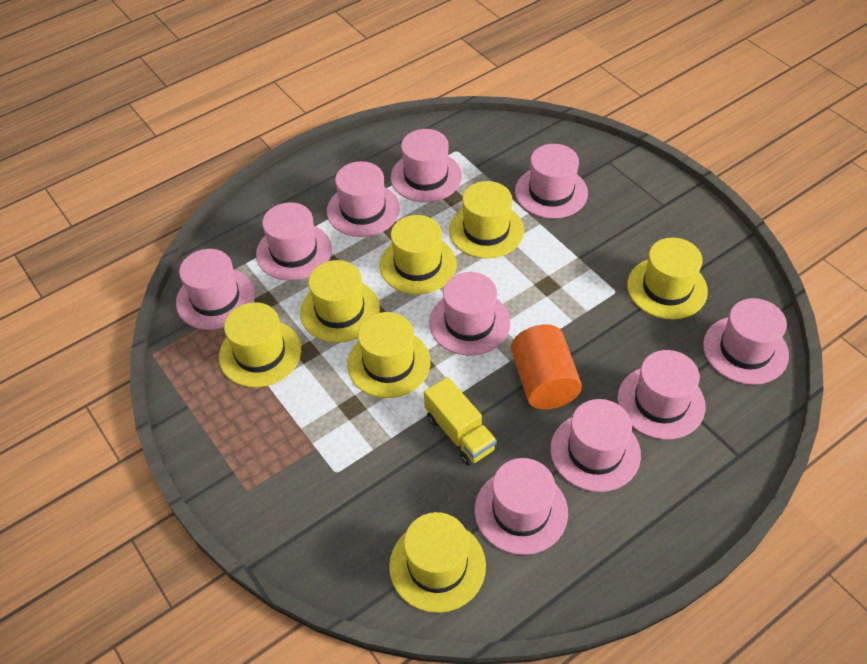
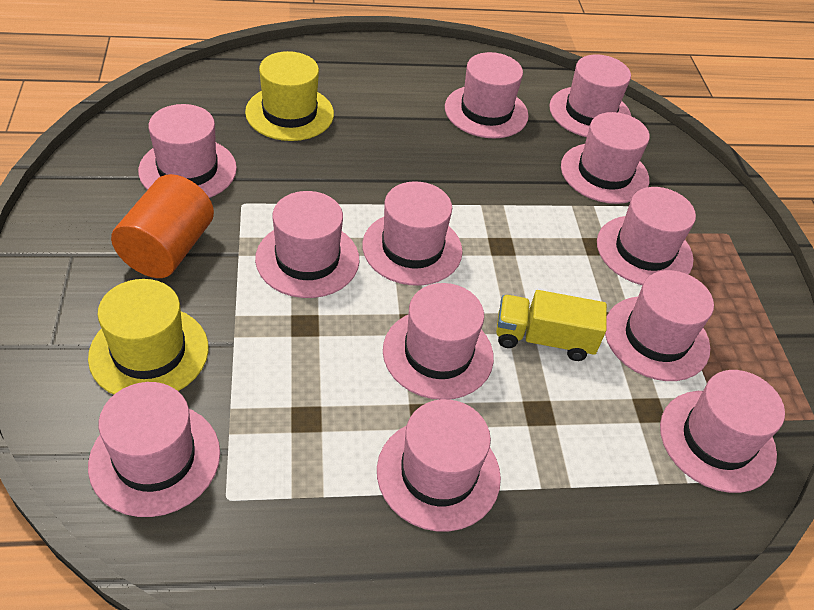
pink hat: 10 -> 12
yellow hat: 7 -> 2

